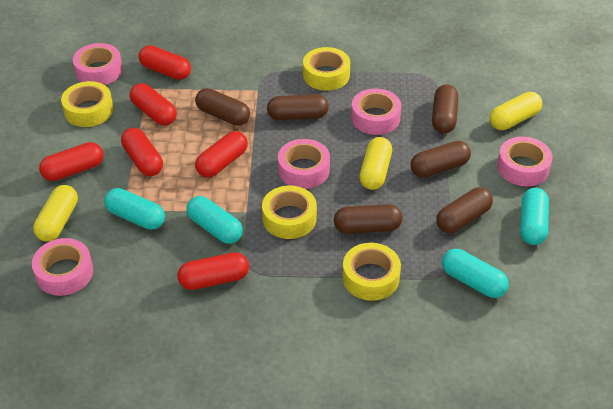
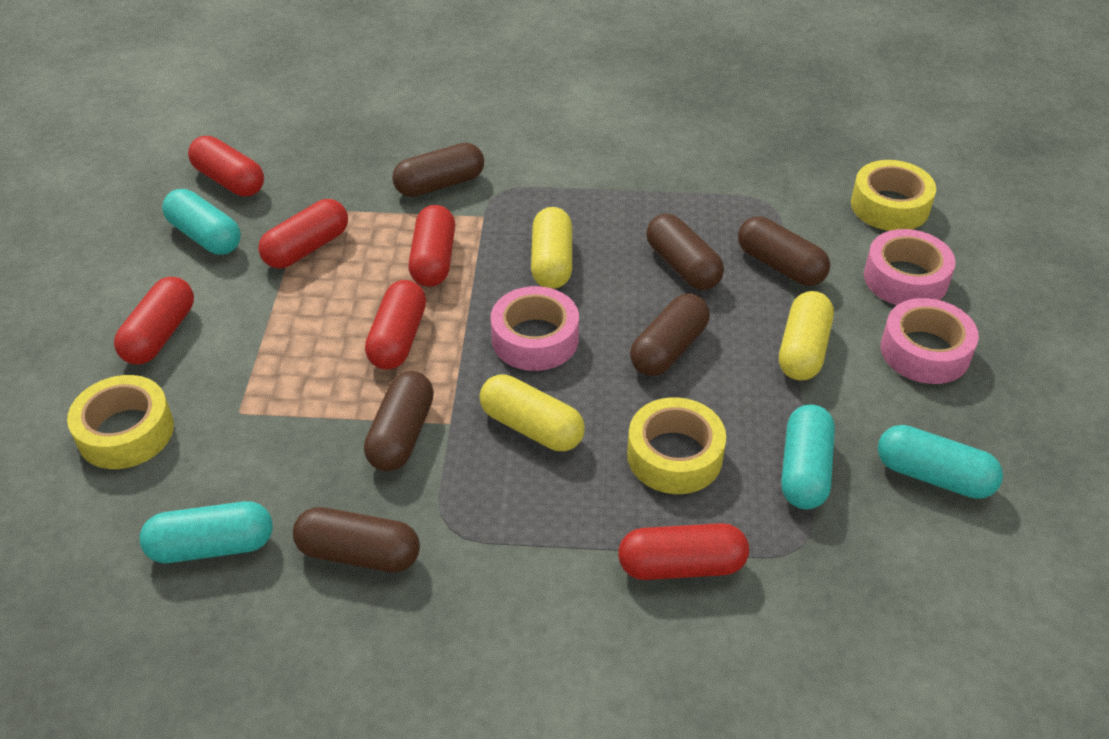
pink tape: 5 -> 3
yellow tape: 4 -> 3

